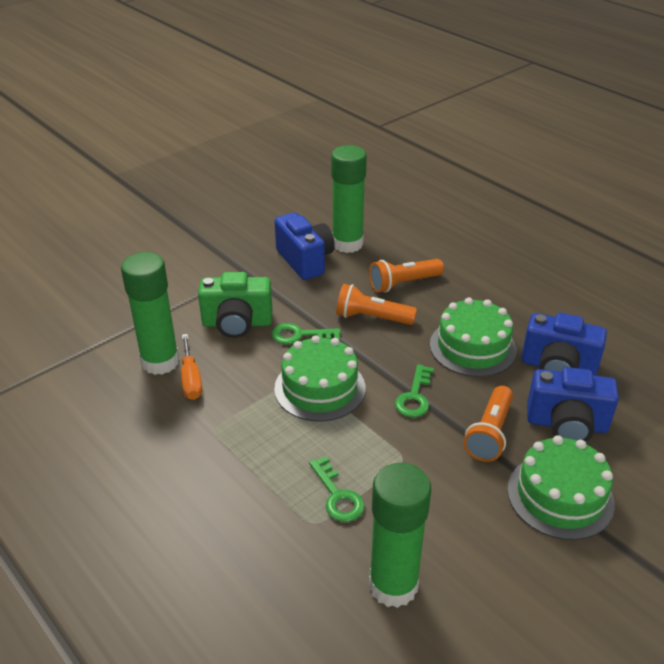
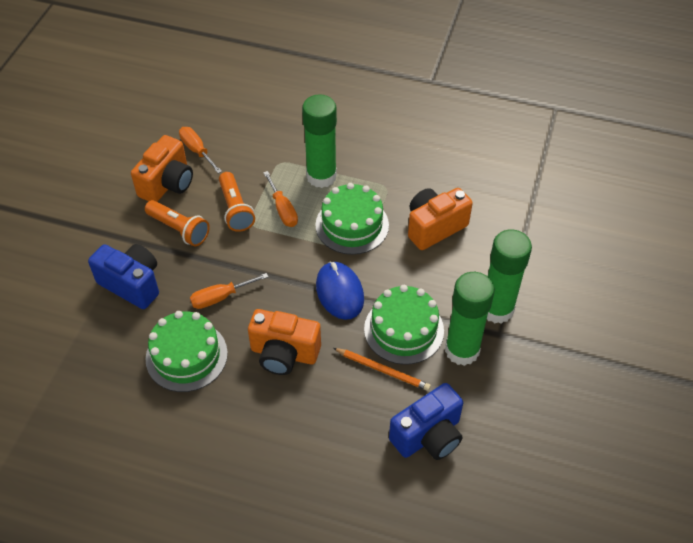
blue camera: 3 -> 2
blue mouse: 0 -> 1
green camera: 1 -> 0
green key: 3 -> 0
orange camera: 0 -> 3
orange flashlight: 3 -> 2
orange pencil: 0 -> 1
orange screwdriver: 1 -> 3

